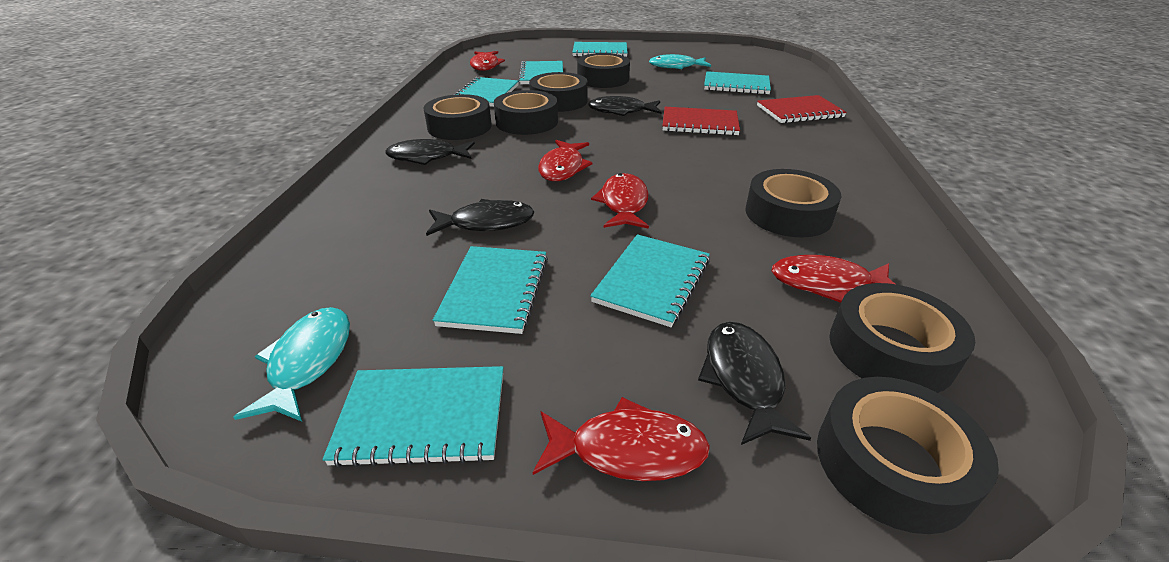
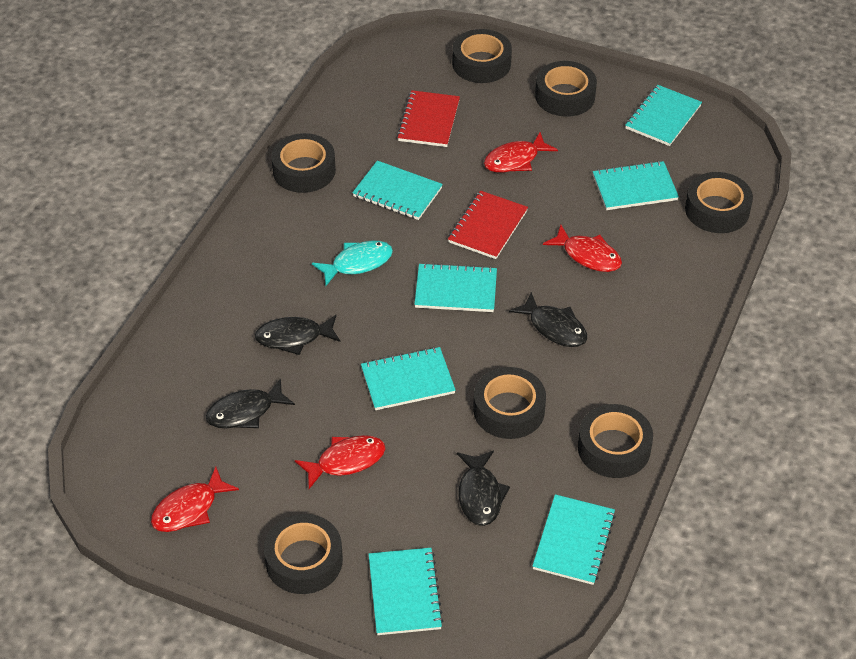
red fish: 5 -> 4
turquoise fish: 2 -> 1

